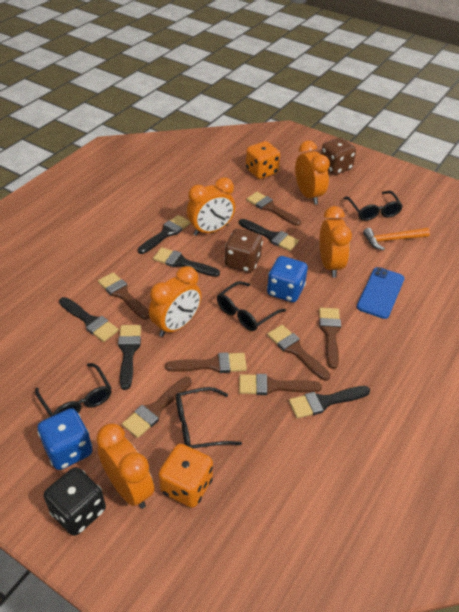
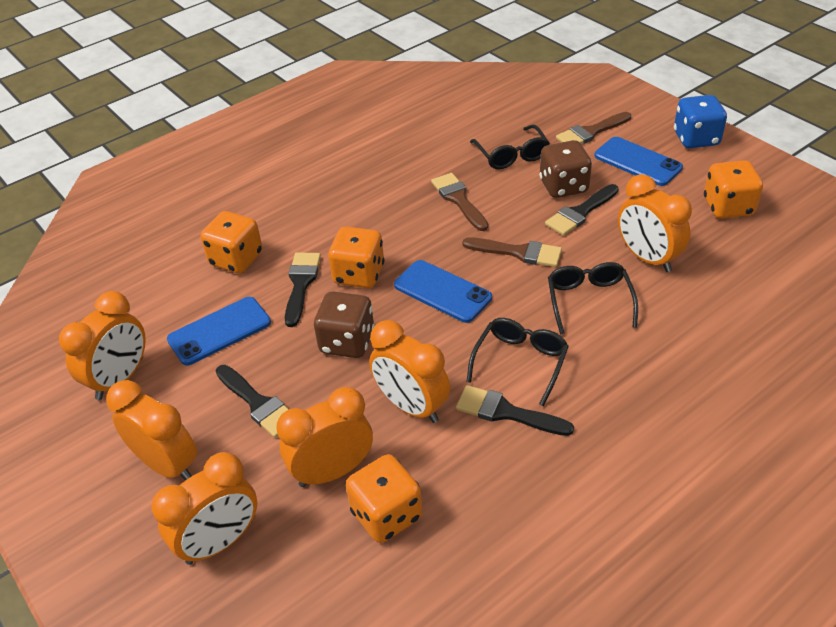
black brush: 6 -> 4
black dice: 1 -> 0
black glasses: 4 -> 3
blue dice: 2 -> 1
blue phone: 1 -> 3
brown brush: 7 -> 3
orange clock: 5 -> 6
orange dice: 2 -> 4
orange hammer: 1 -> 0

